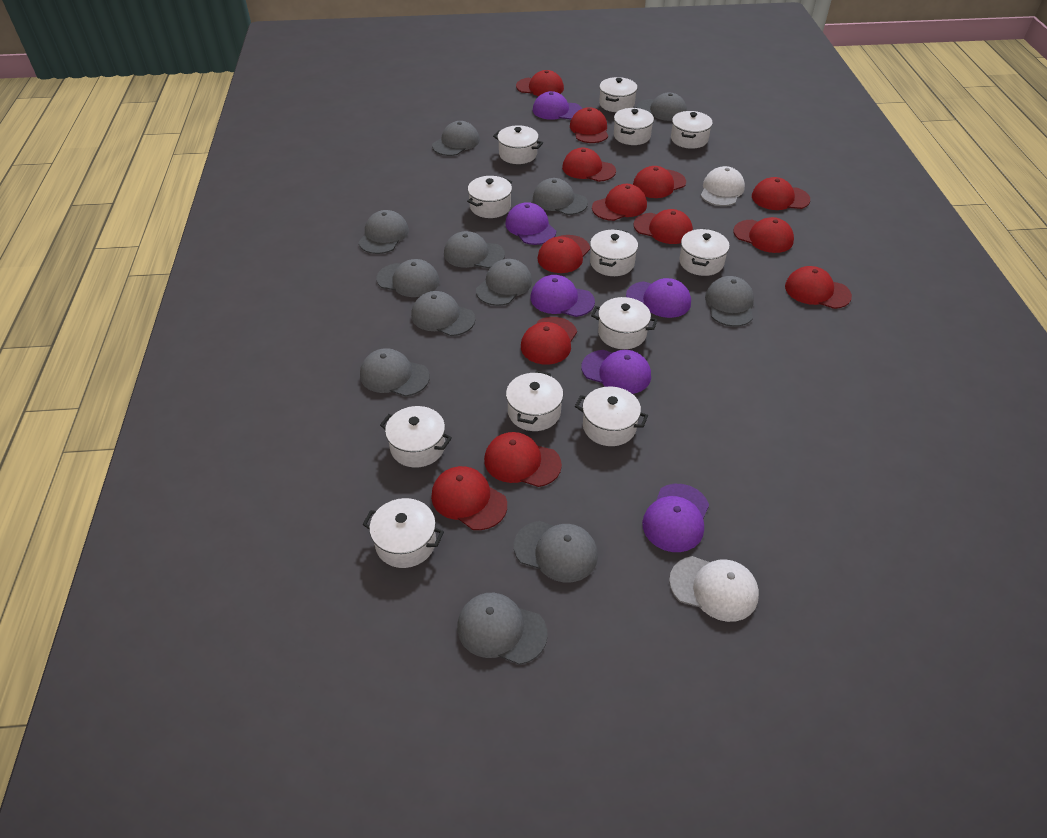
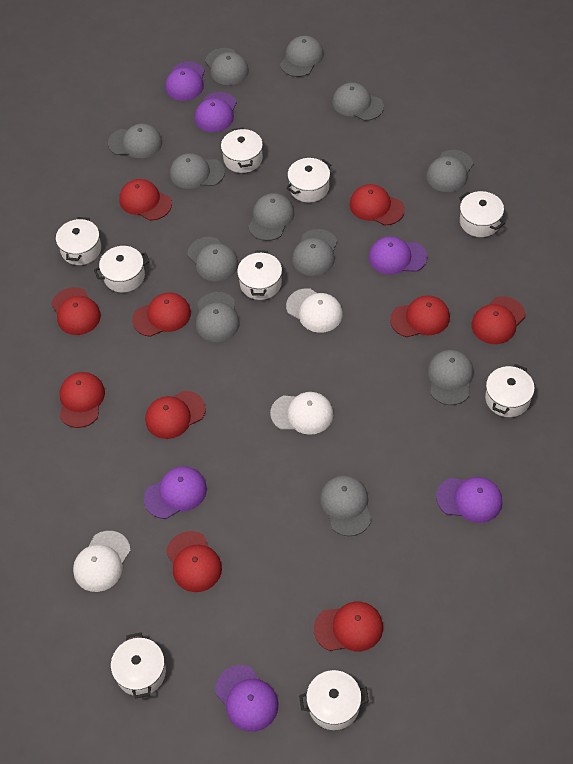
red cap: 13 -> 10
white cap: 2 -> 3
white pot: 12 -> 9

